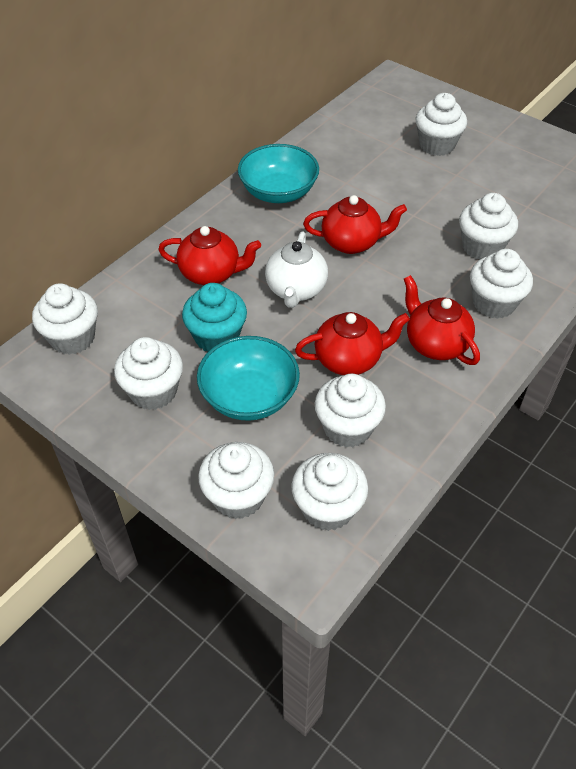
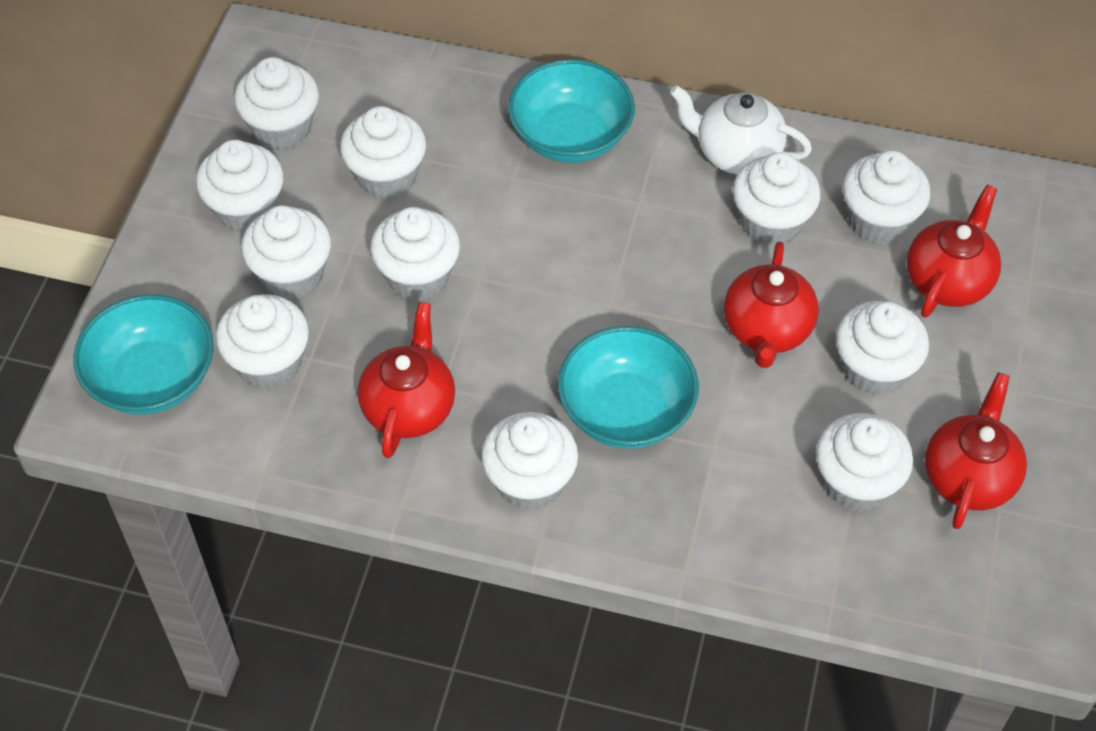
turquoise bowl: 2 -> 3
turquoise cupcake: 1 -> 0
white cupcake: 8 -> 11

